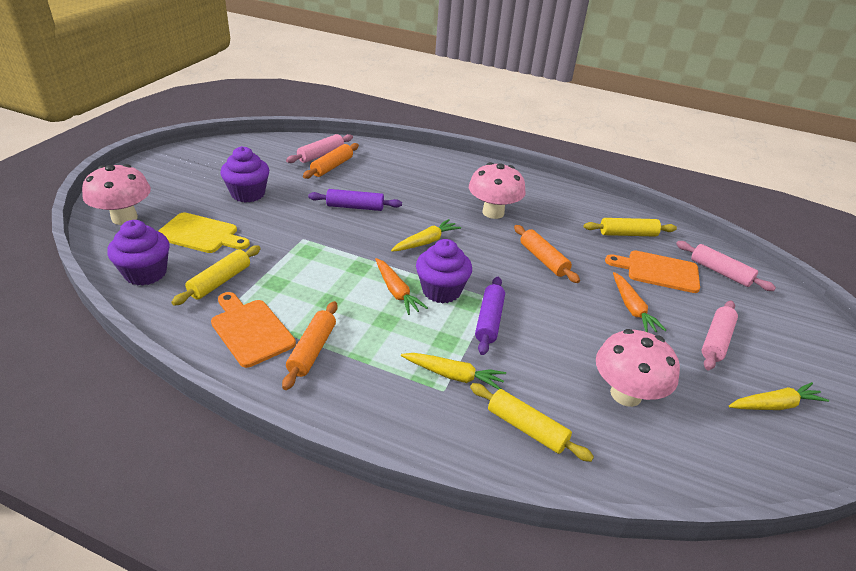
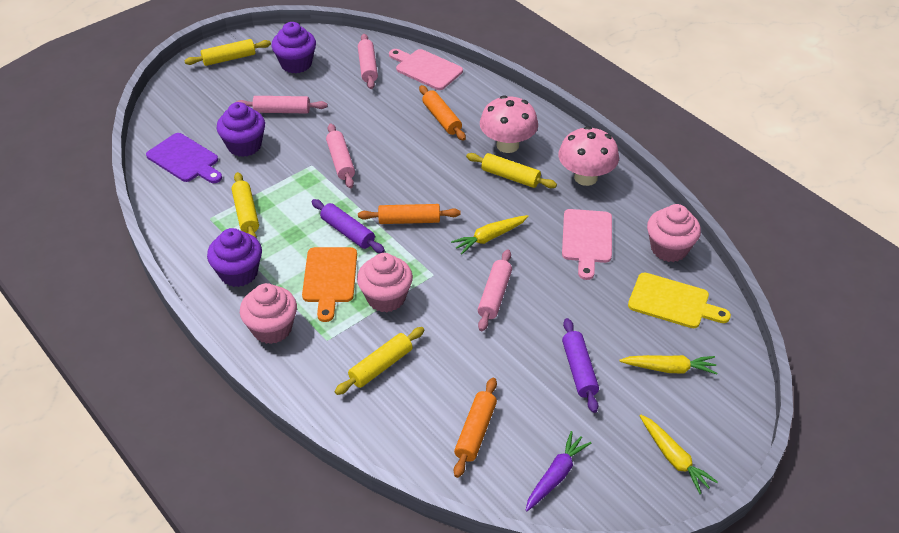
orange carrot: 2 -> 0
orange cutting board: 2 -> 1
pink cupcake: 0 -> 3
pink cutting board: 0 -> 2
pink mushroom: 3 -> 2
pink rolling pin: 3 -> 4
purple carrot: 0 -> 1
purple cutting board: 0 -> 1
yellow rolling pin: 3 -> 4

